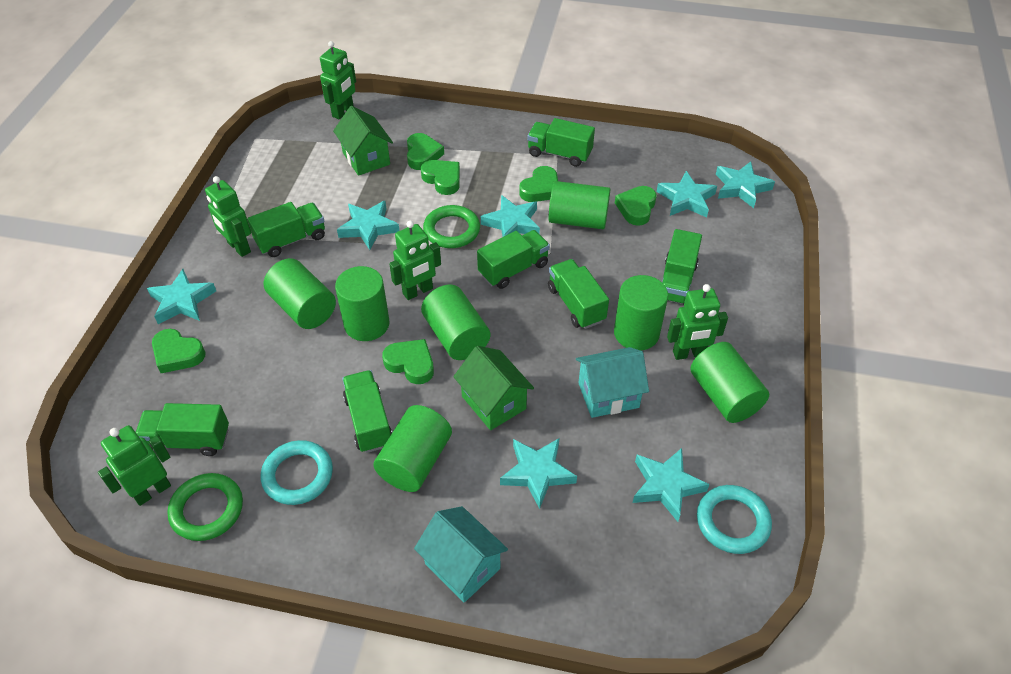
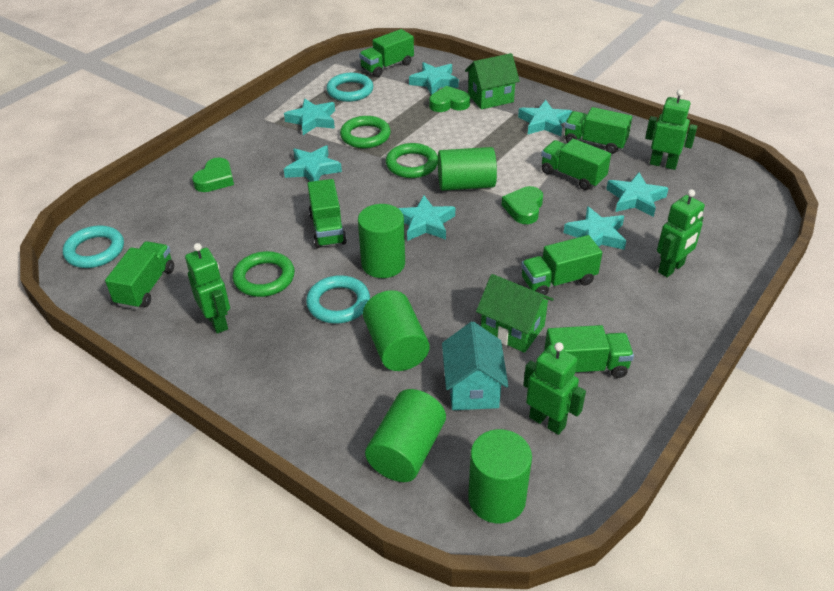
green cylinder: 7 -> 5
green heart: 6 -> 3
green ring: 2 -> 3
green robot: 5 -> 4
turquoise house: 2 -> 1
turquoise ring: 2 -> 3

